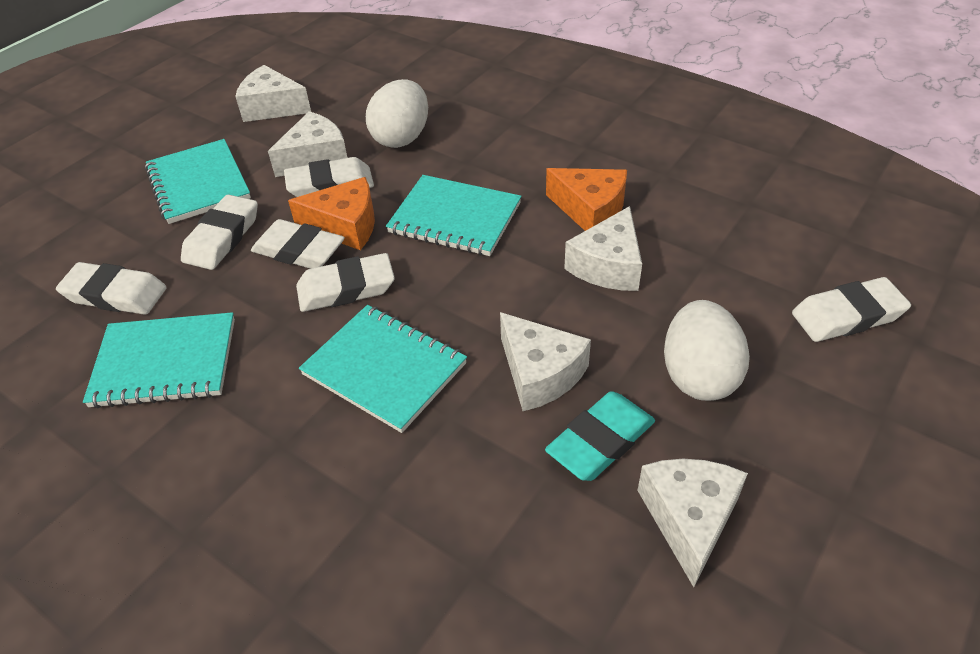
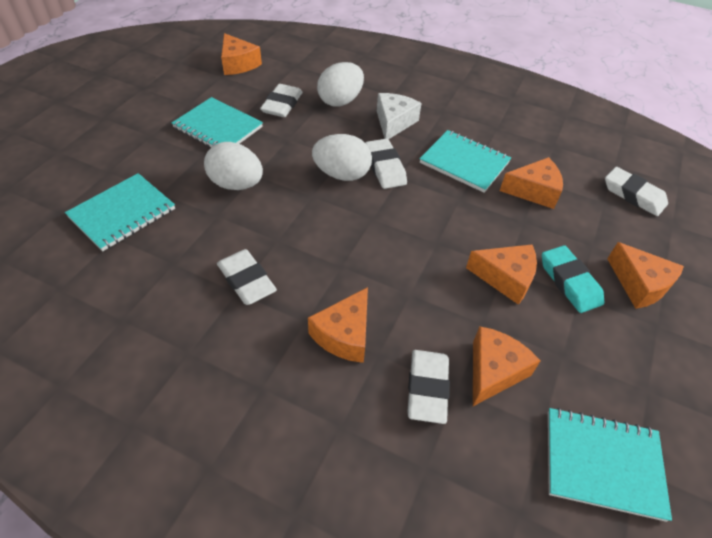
orange cheese: 2 -> 6
white cheese: 5 -> 1
white egg: 2 -> 3
white eraser: 6 -> 5

